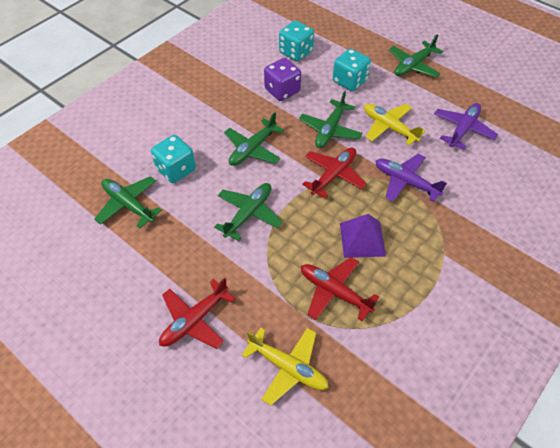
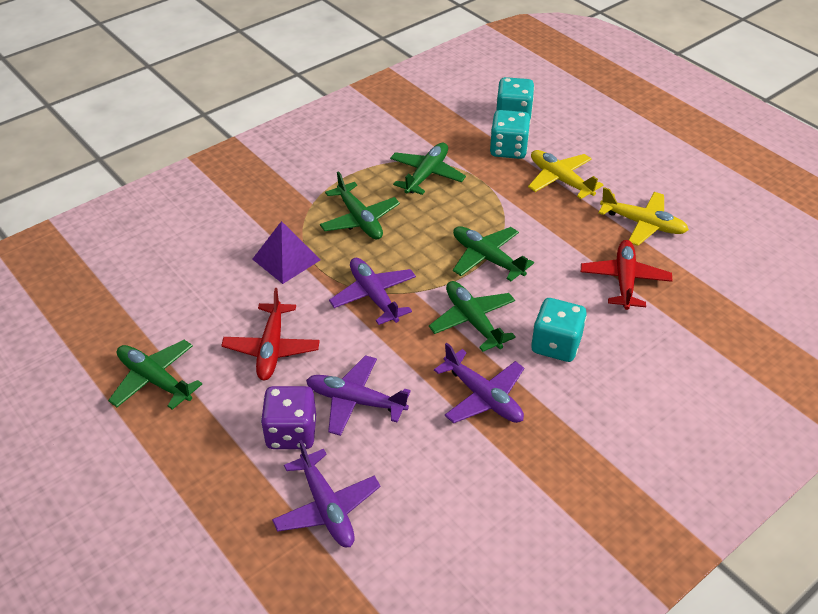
purple plane: 2 -> 4
red plane: 3 -> 2

